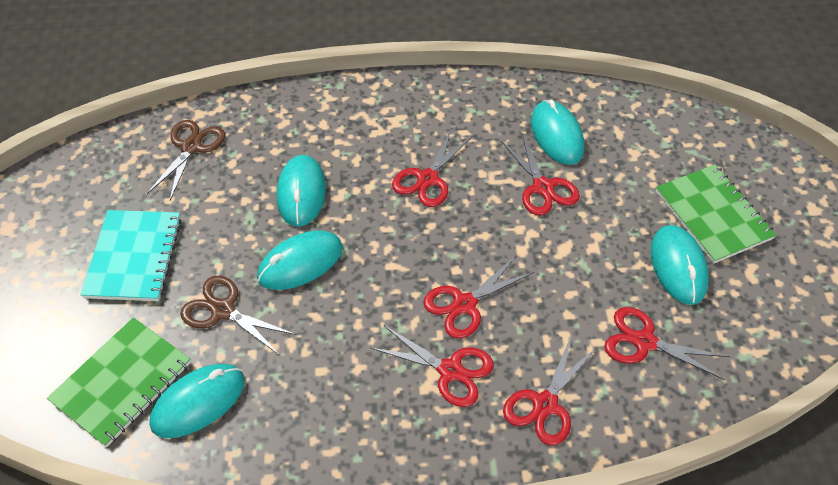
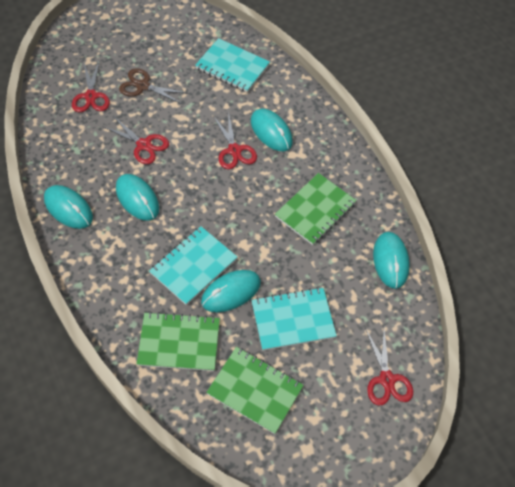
brown scissors: 2 -> 1
green notebook: 2 -> 3
red scissors: 6 -> 4
turquoise notebook: 1 -> 3

